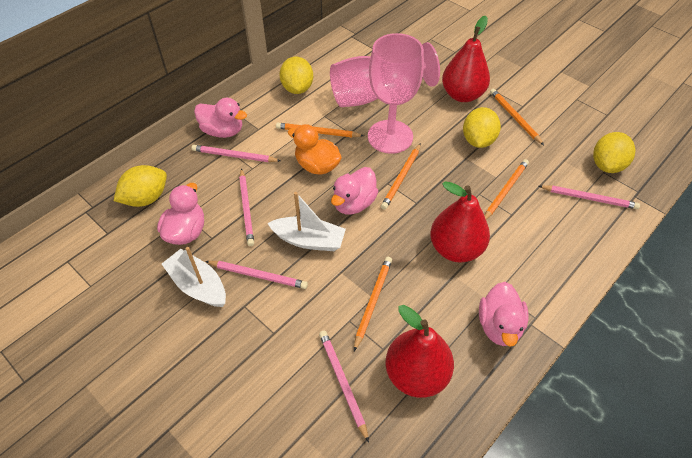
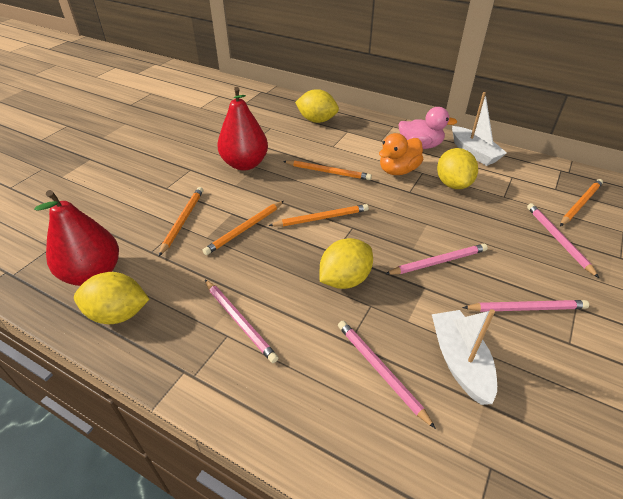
pink duck: 4 -> 1
pink goblet: 2 -> 0
red pear: 3 -> 2

